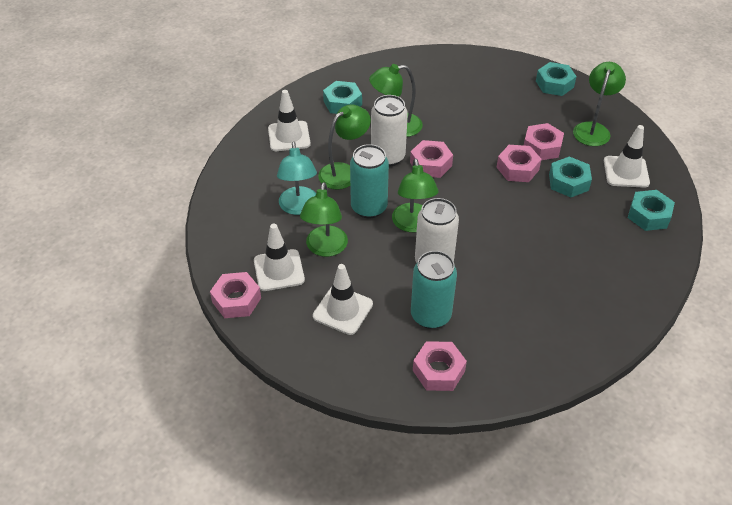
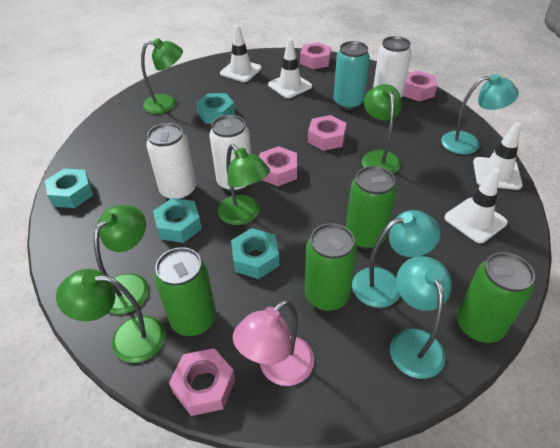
green can: 0 -> 4
pink lamp: 0 -> 1
turquoise can: 2 -> 1
turquoise lamp: 1 -> 3
white can: 2 -> 3

